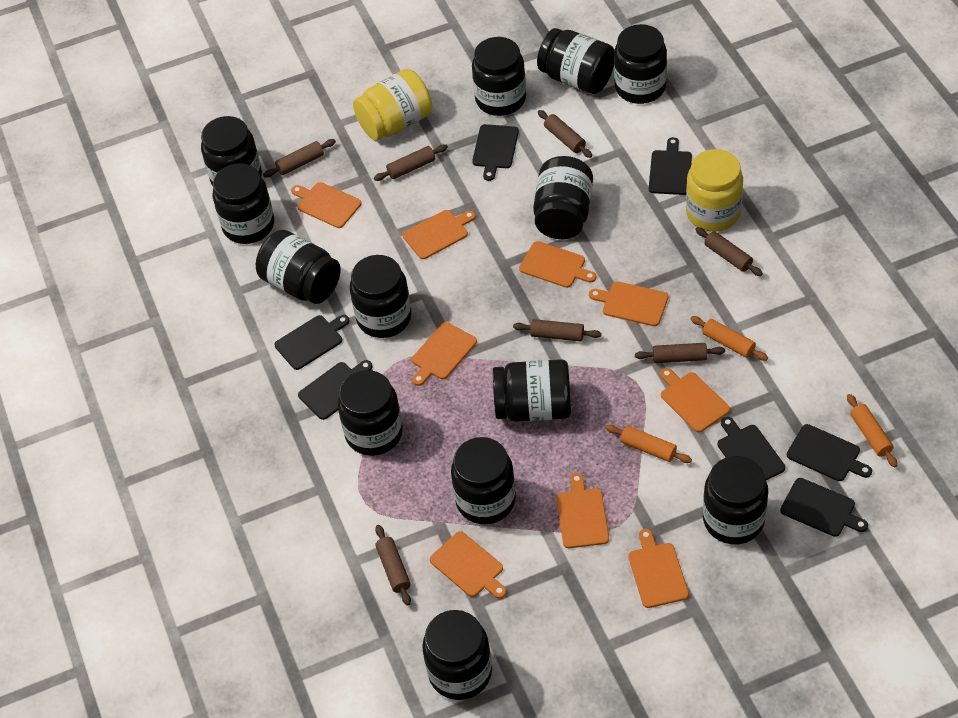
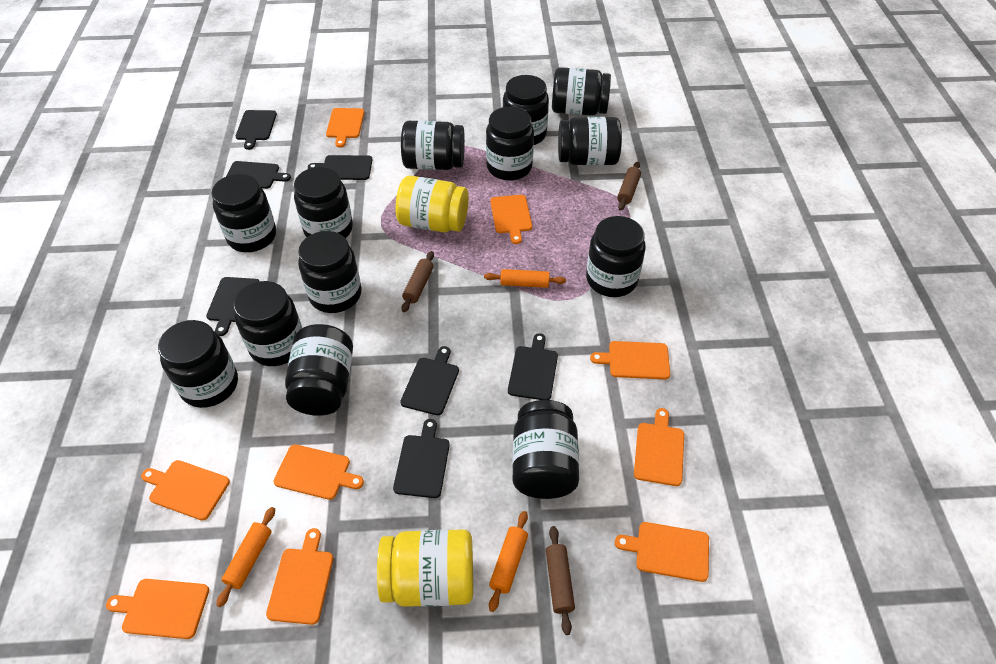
brown rolling pin: 7 -> 3

